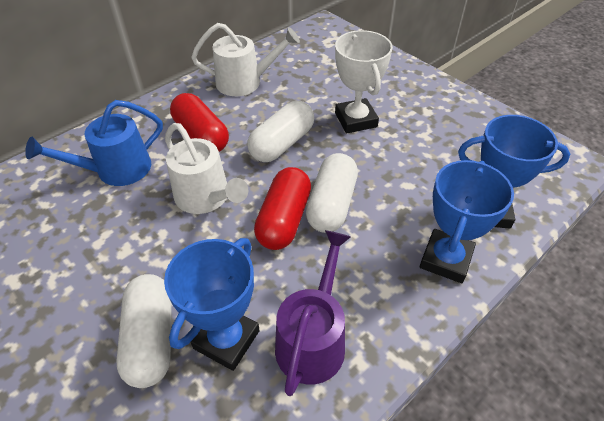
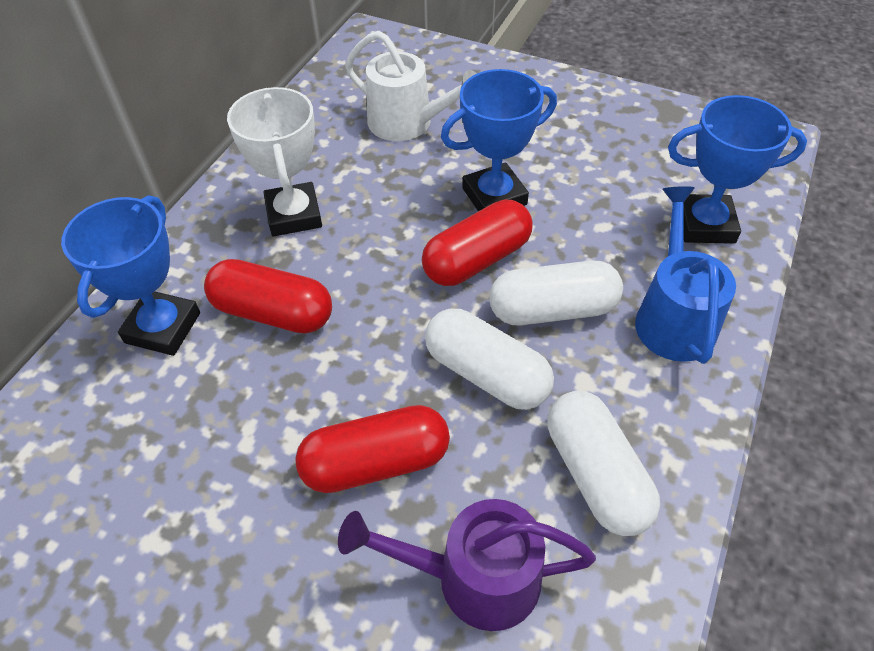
red capsule: 2 -> 3
white watering can: 2 -> 1

